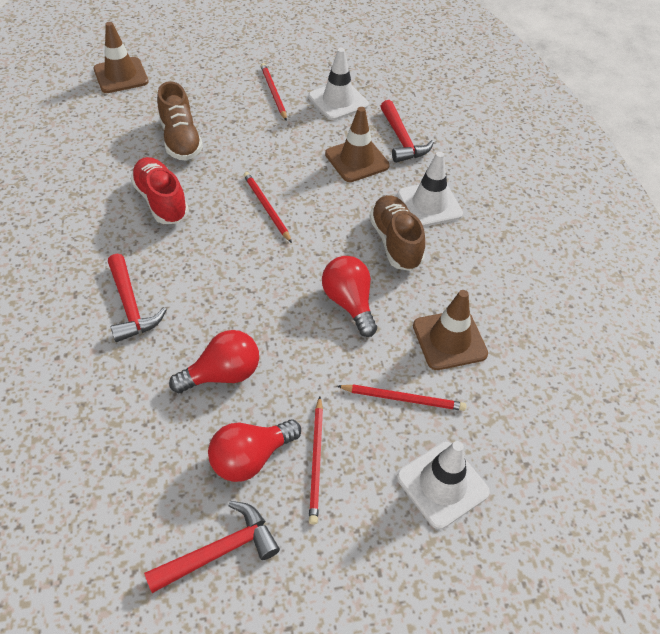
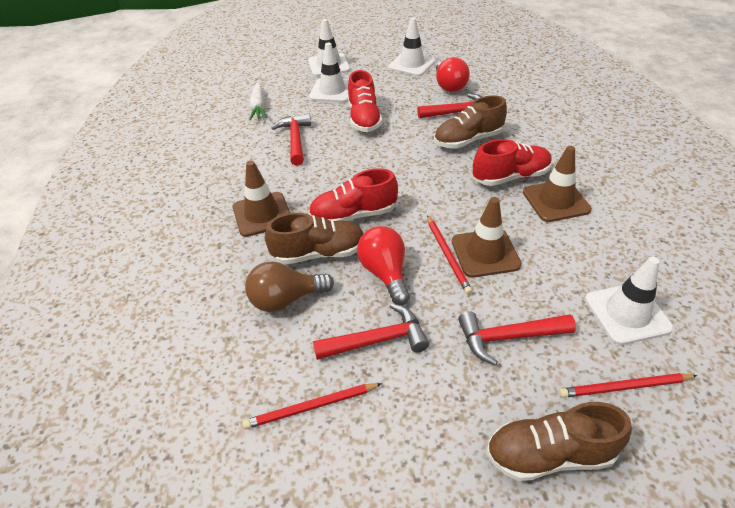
brown light bulb: 0 -> 1
brown shoe: 2 -> 3
red hammer: 3 -> 4
red light bulb: 3 -> 2
red pencil: 4 -> 3
red shoe: 1 -> 3
white carrot: 0 -> 1
white traffic cone: 3 -> 4

